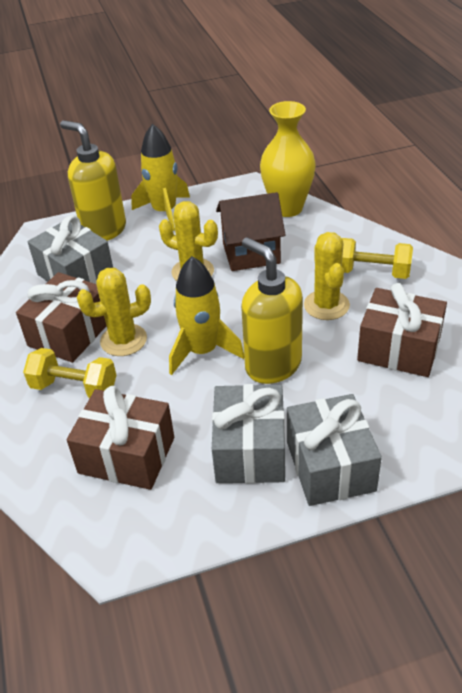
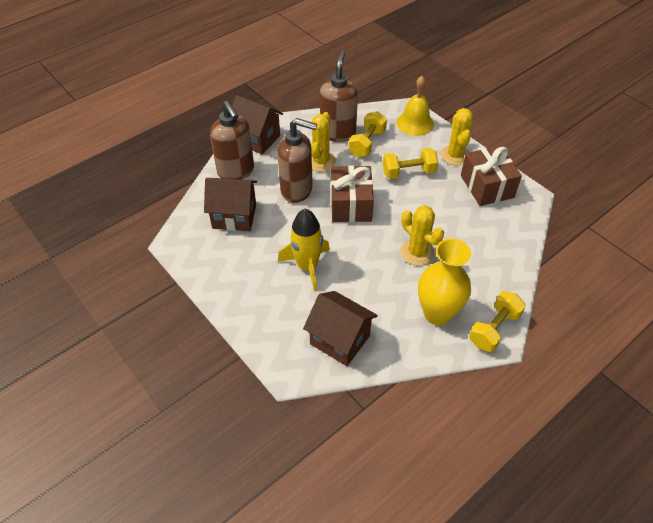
brown gift: 3 -> 2
brown house: 1 -> 3
brown soap dispenser: 0 -> 3
grey gift: 3 -> 0
yellow bell: 0 -> 1
yellow dumbbell: 2 -> 3
yellow rocket: 2 -> 1
yellow soap dispenser: 2 -> 0

